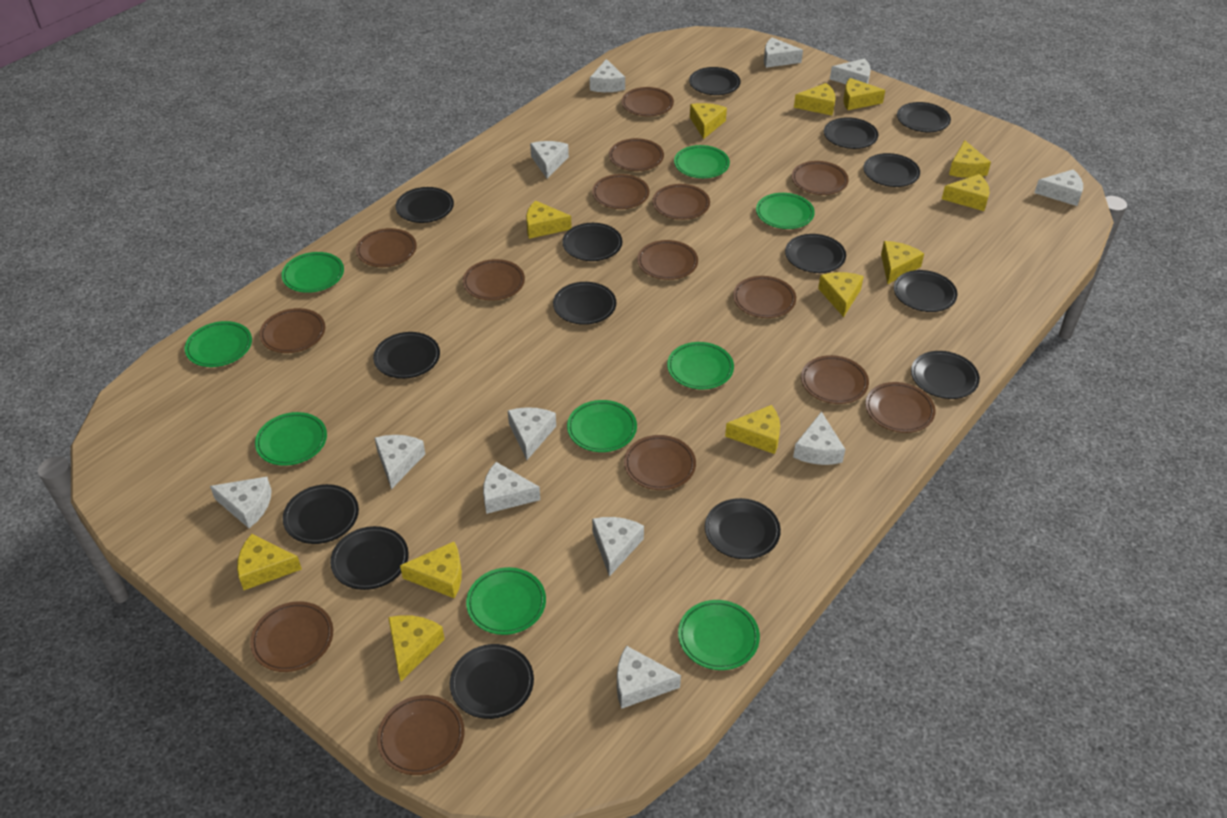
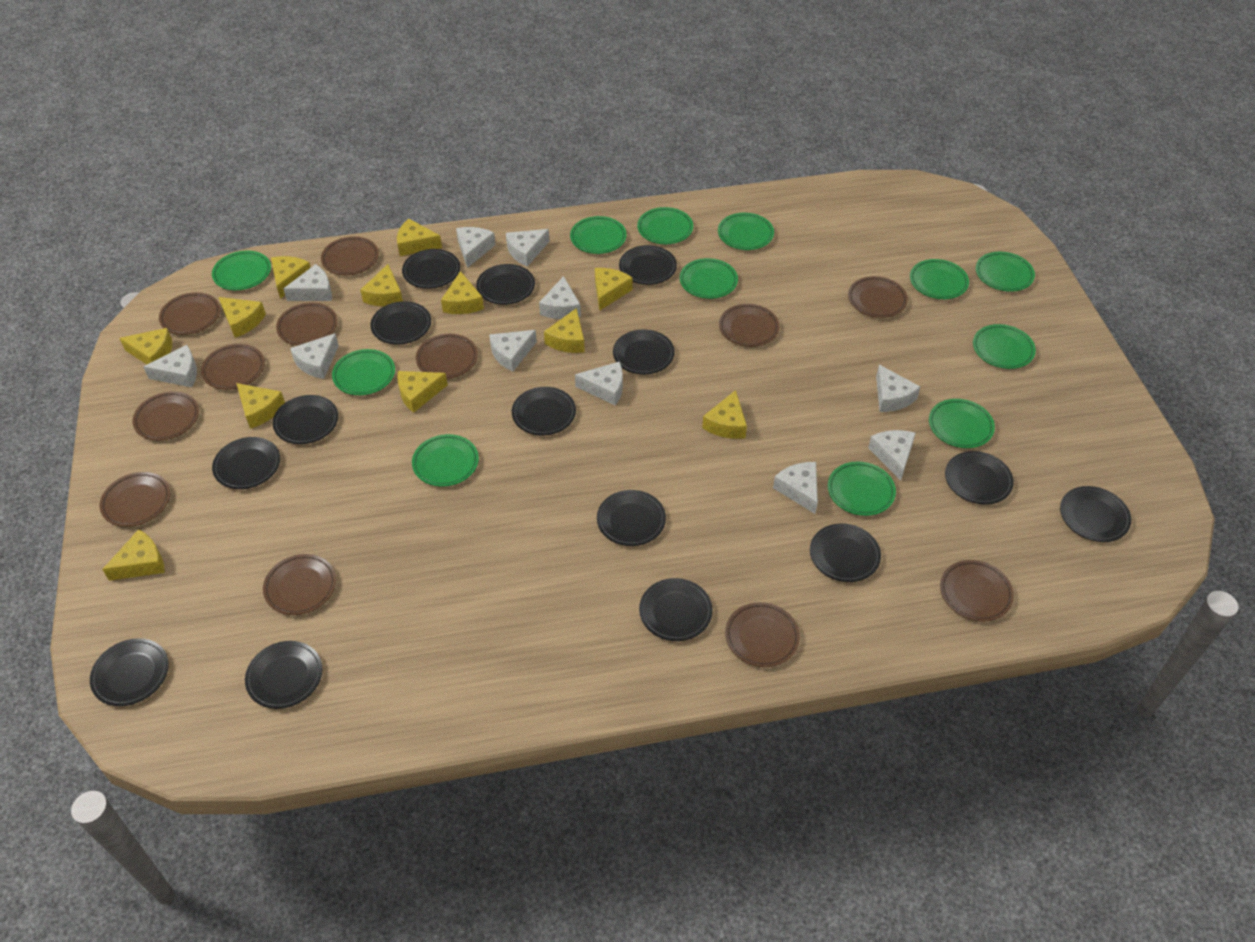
brown plate: 15 -> 12
green plate: 9 -> 12
white cheese: 12 -> 11

